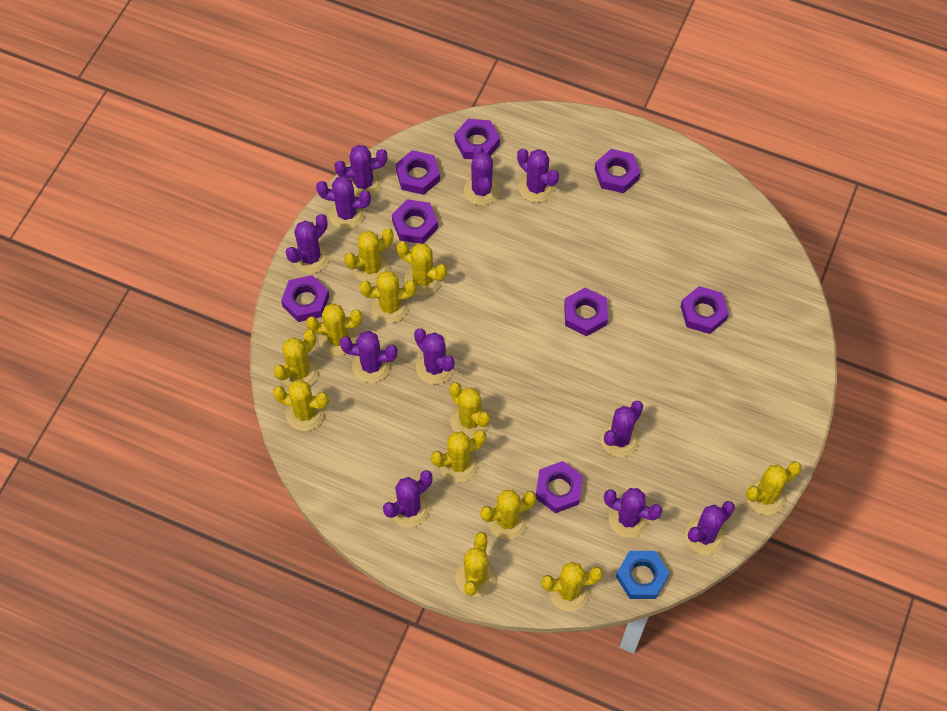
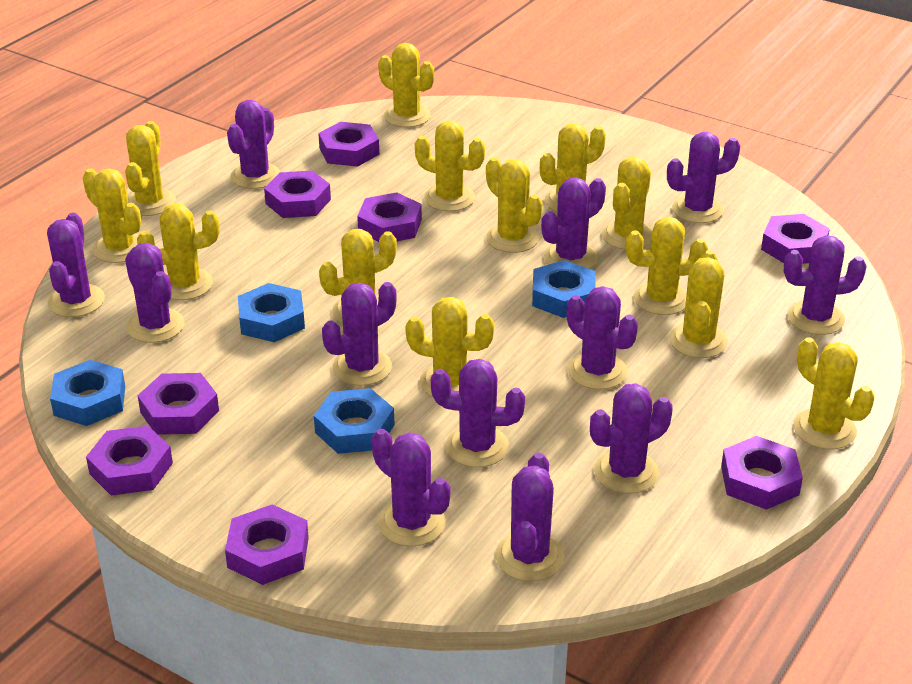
blue nut: 1 -> 4
purple cactus: 11 -> 12
yellow cactus: 12 -> 13

